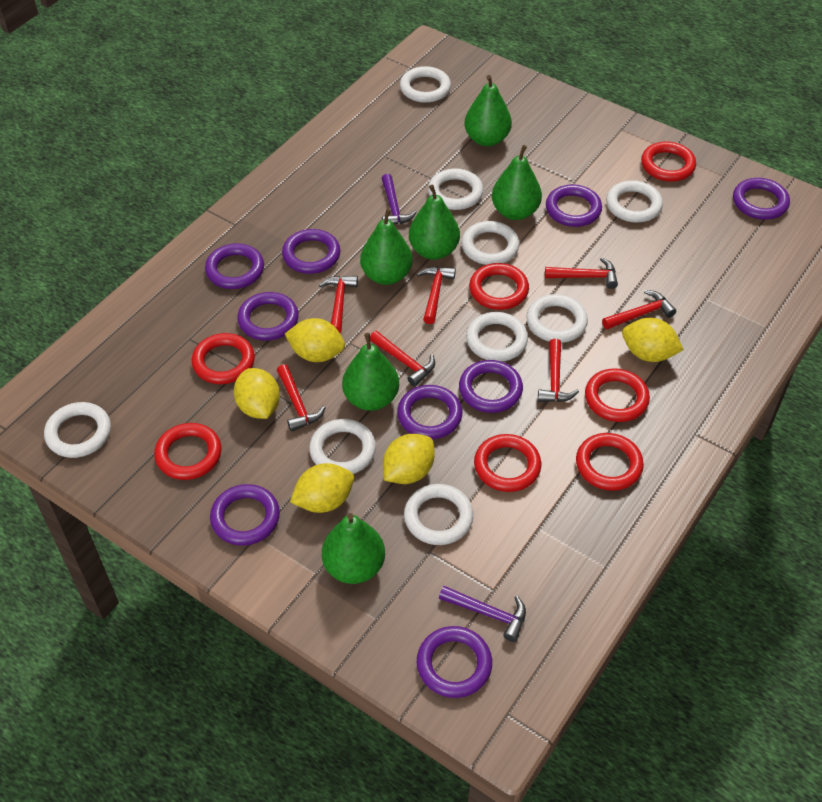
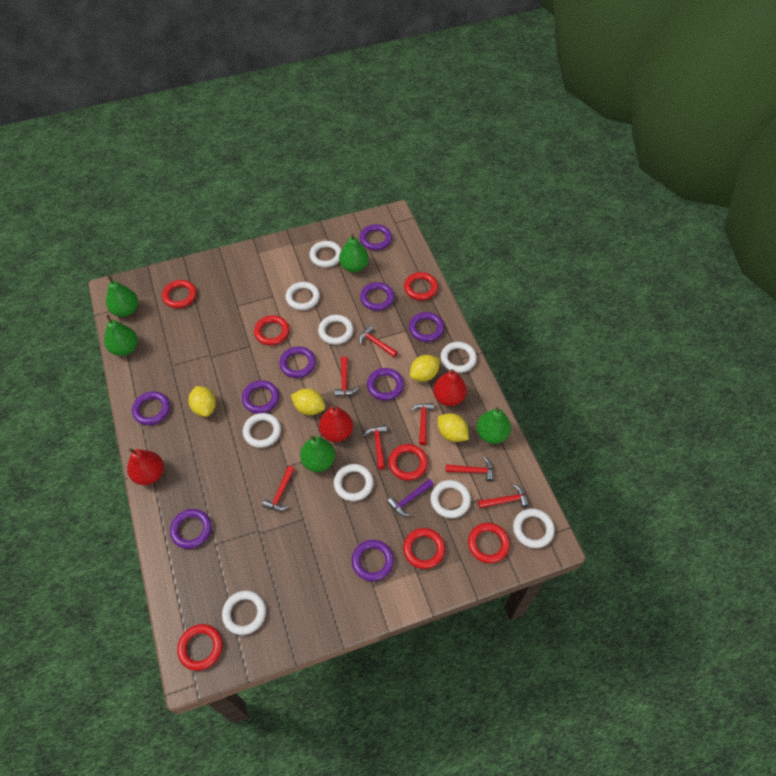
green pear: 6 -> 5
purple hammer: 2 -> 1
red pear: 0 -> 3
yellow lemon: 5 -> 4

